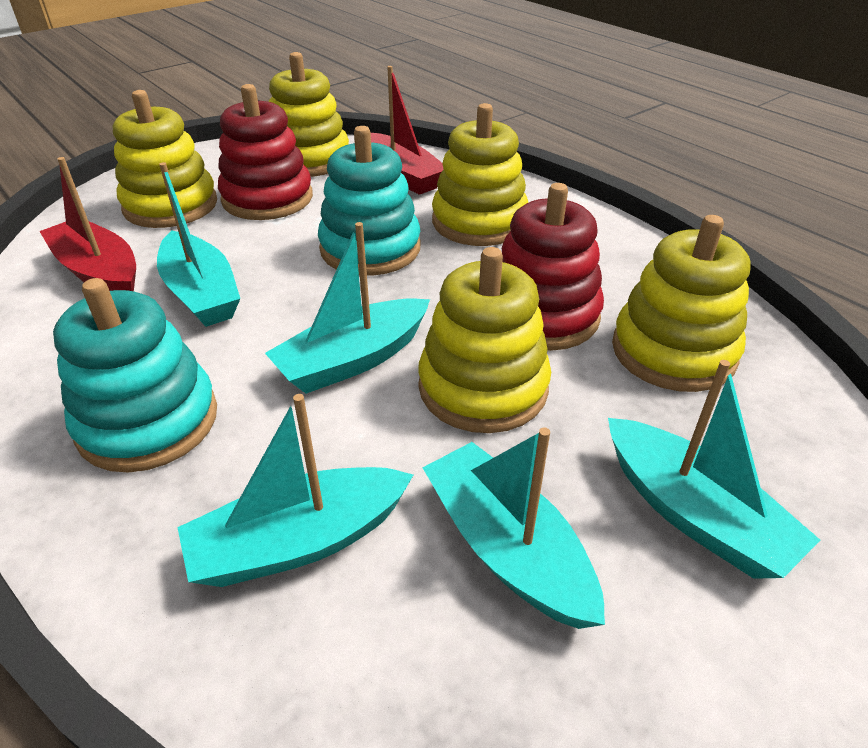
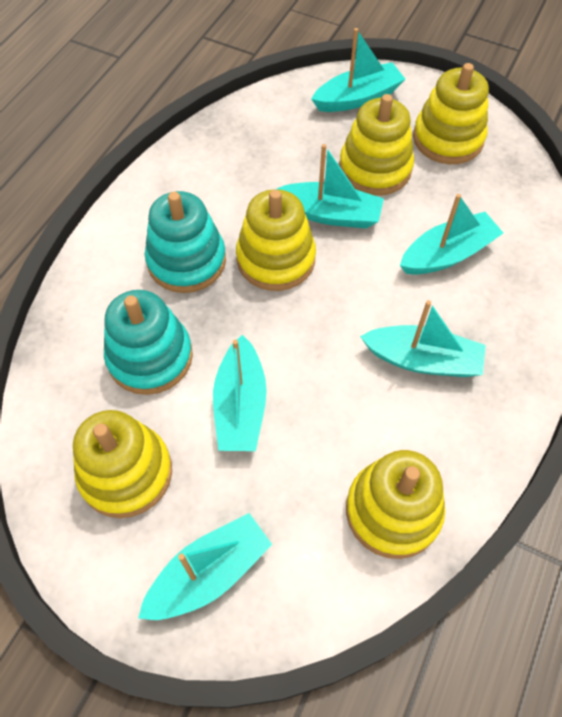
red boat: 2 -> 0
red stacking toy: 2 -> 0
turquoise boat: 5 -> 6

